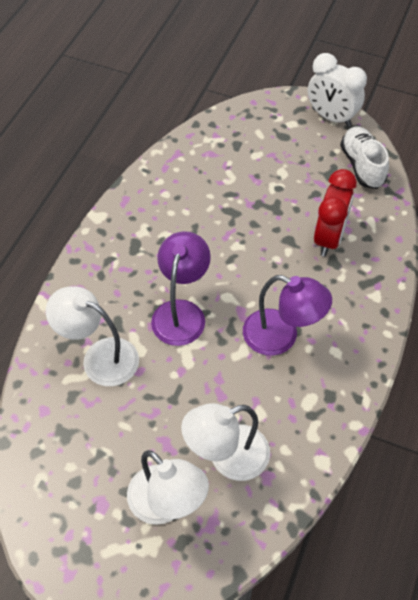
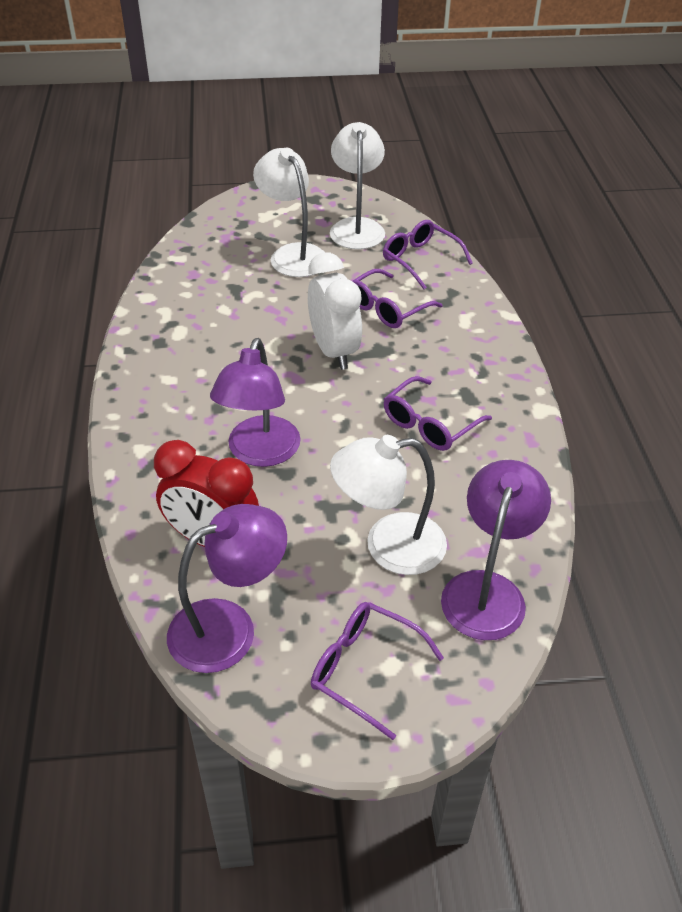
purple glasses: 0 -> 4
purple lamp: 2 -> 3
white shoe: 1 -> 0

